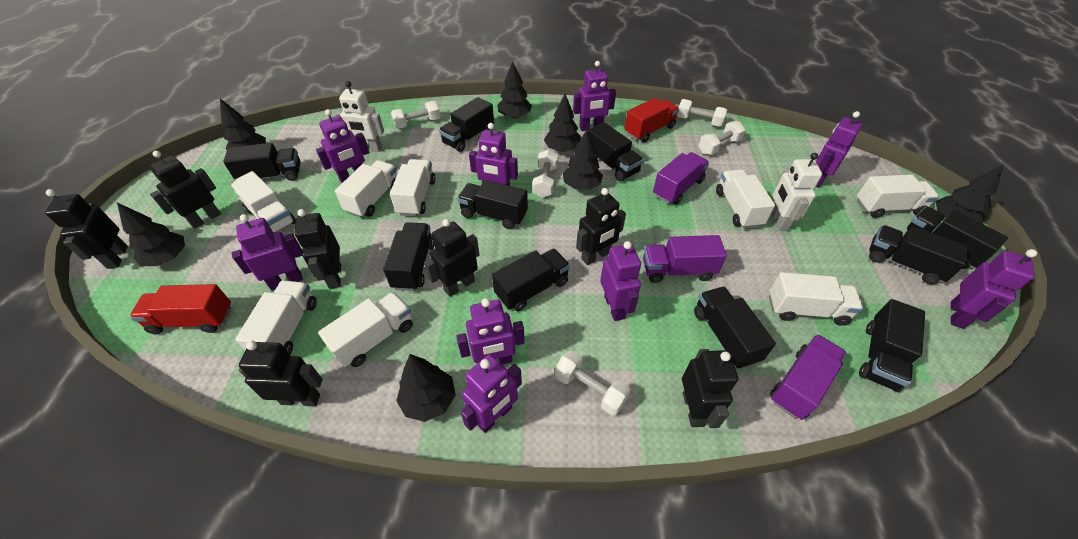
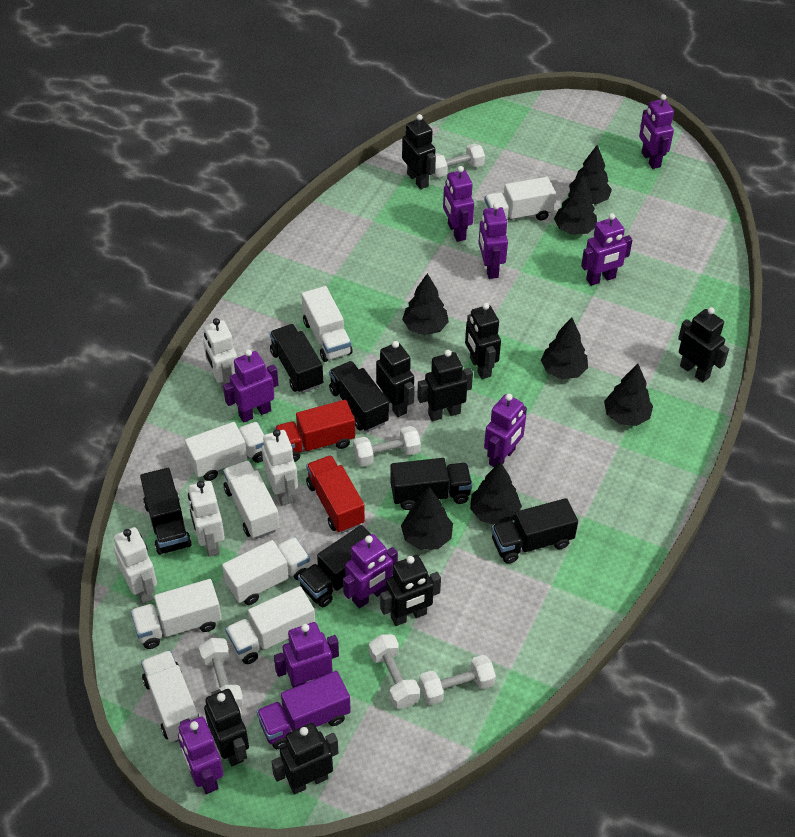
black robot: 7 -> 8
black truck: 10 -> 6
purple truck: 3 -> 1
white robot: 2 -> 4

